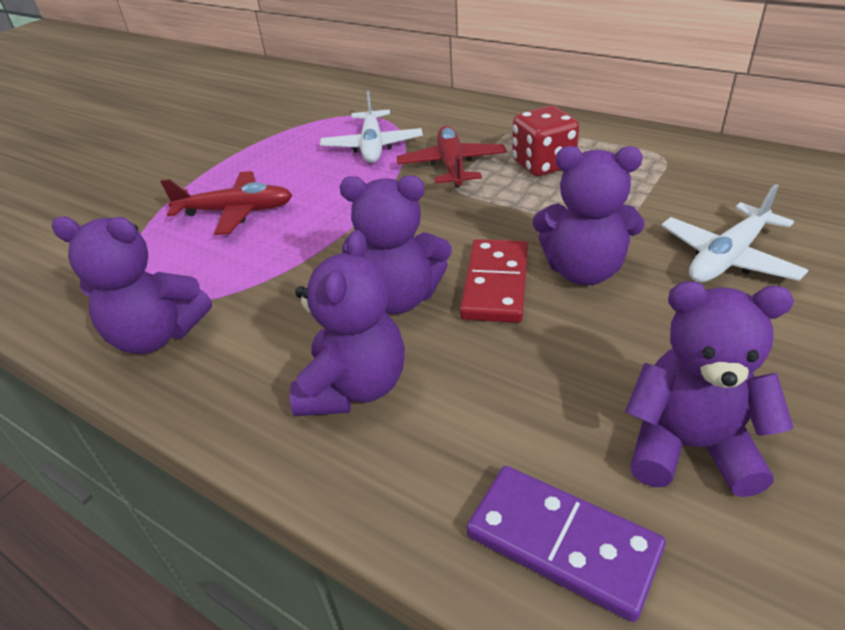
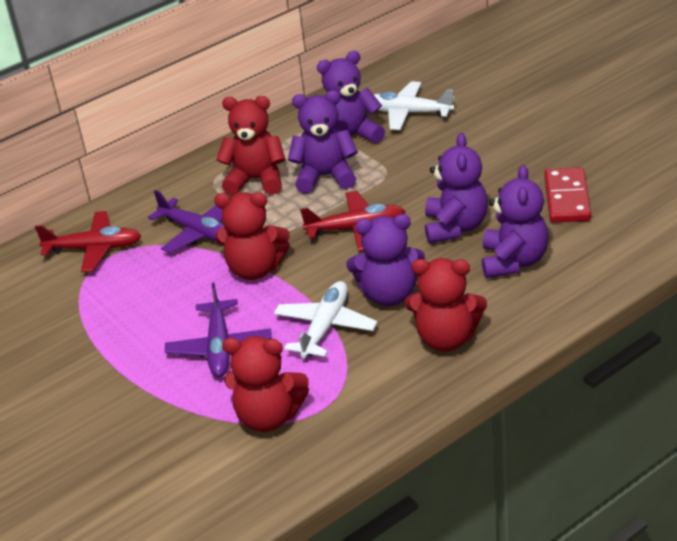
purple domino: 1 -> 0
purple plane: 0 -> 2
red dice: 1 -> 0
red teddy bear: 0 -> 4

